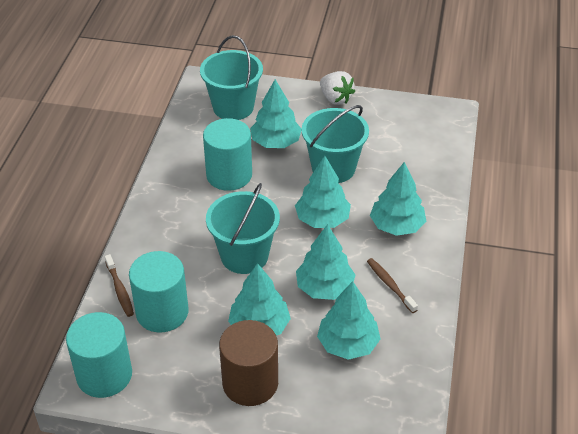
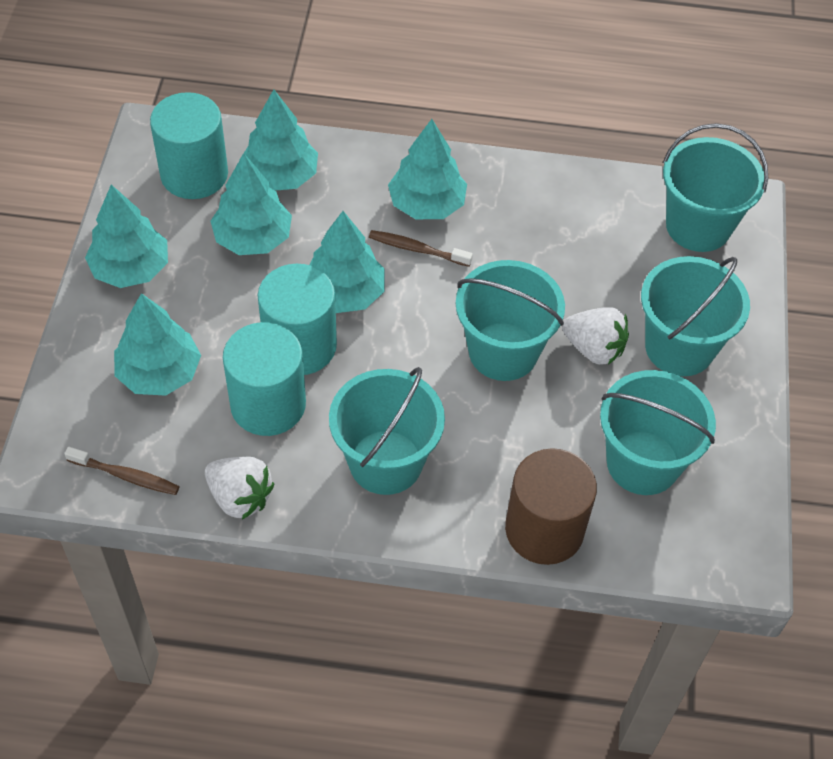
turquoise bucket: 3 -> 5
white strawberry: 1 -> 2

